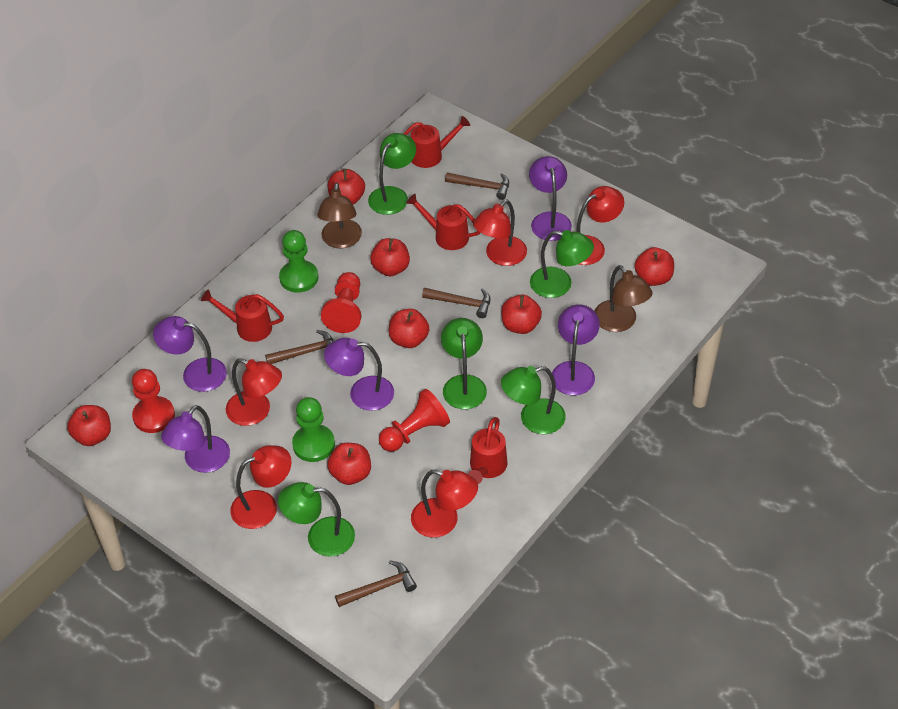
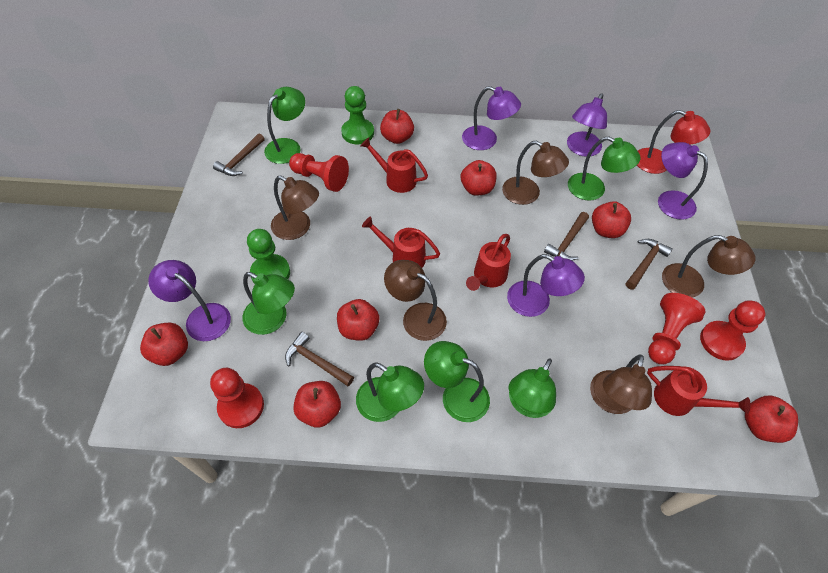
brown lamp: 2 -> 5
green lamp: 5 -> 6
red lamp: 5 -> 1
red pawn: 3 -> 4

